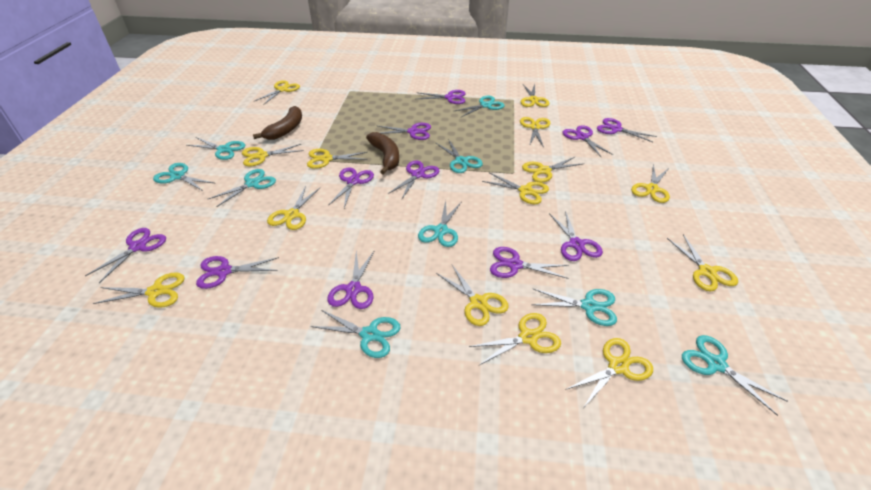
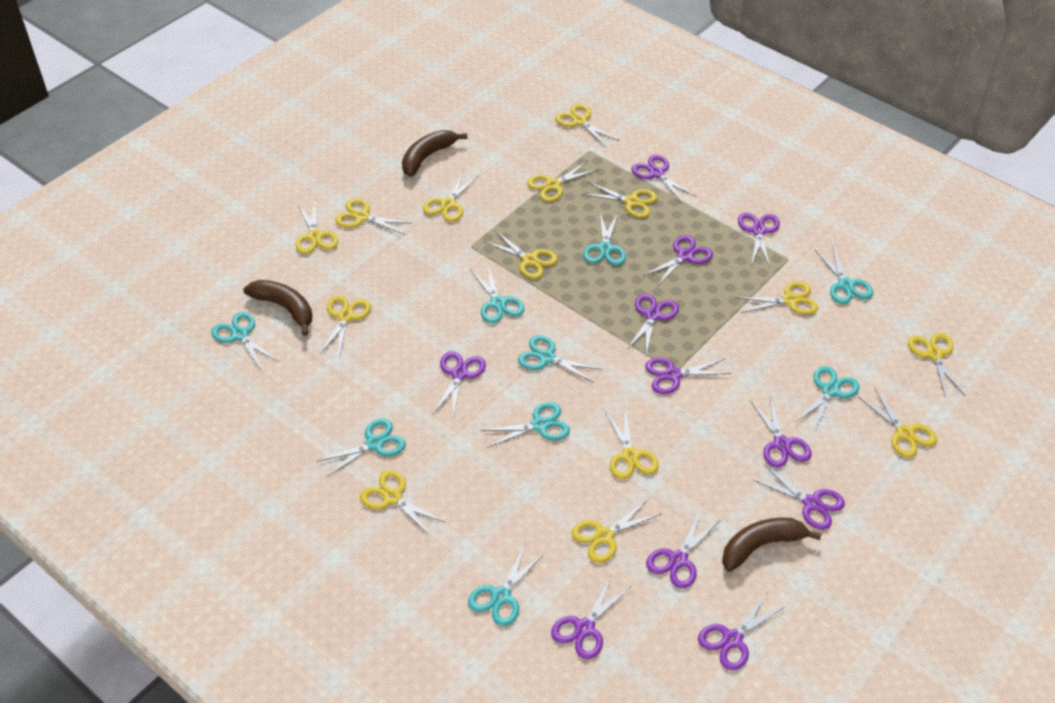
brown banana: 2 -> 3

